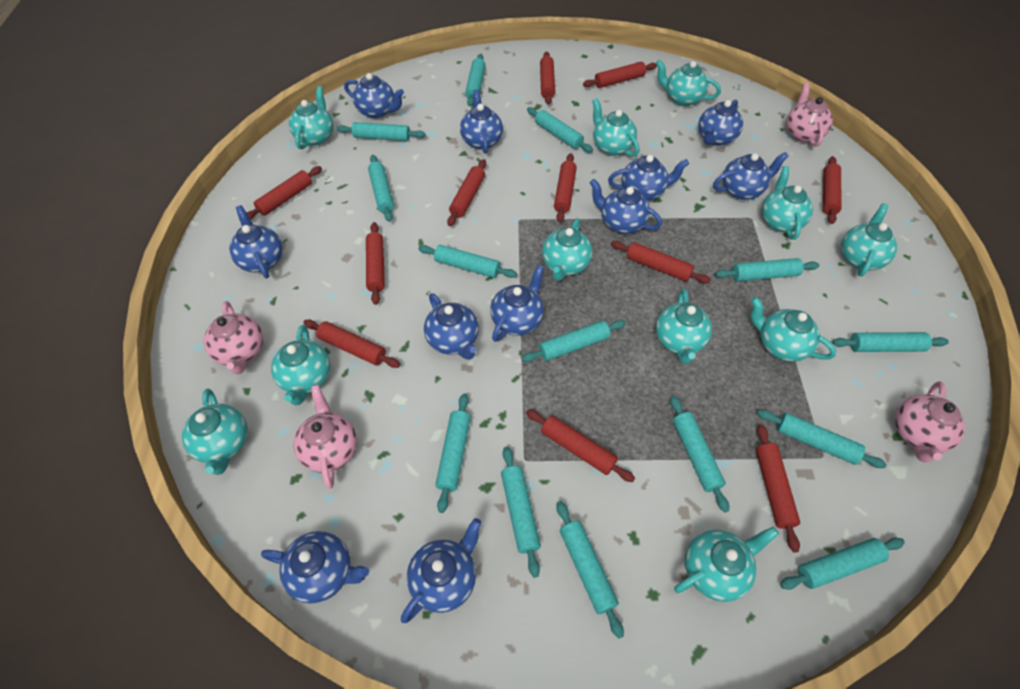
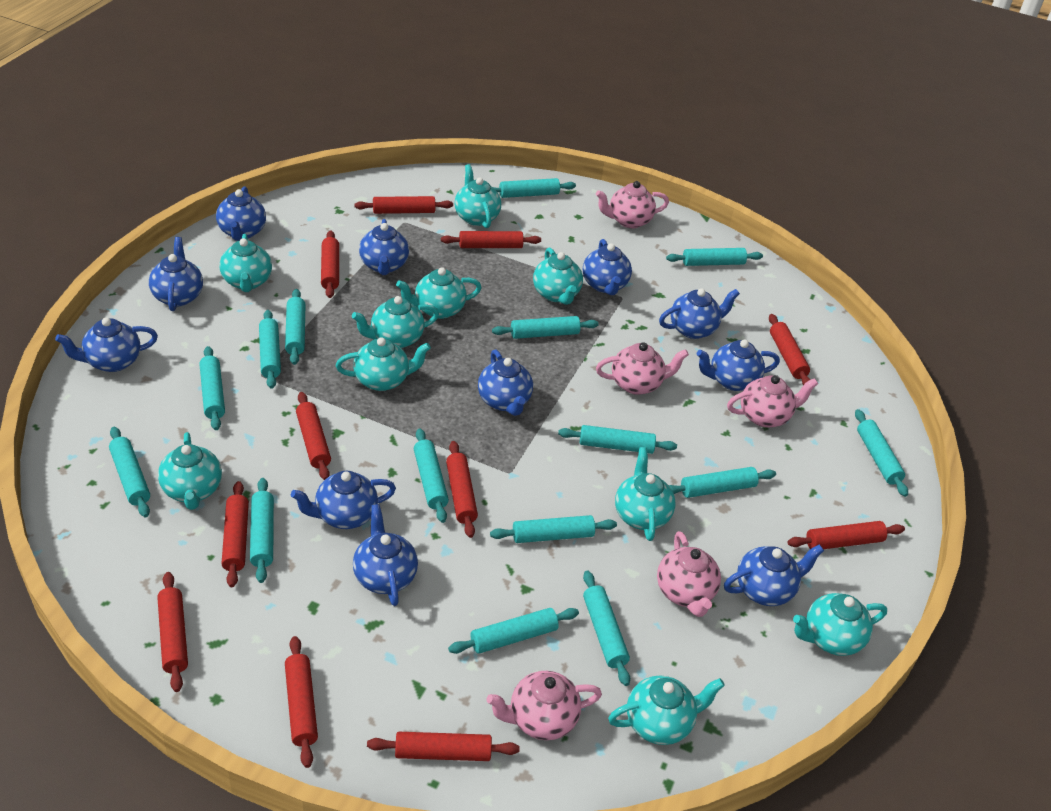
pink teapot: 4 -> 5
turquoise rolling pin: 14 -> 15
turquoise teapot: 11 -> 10

